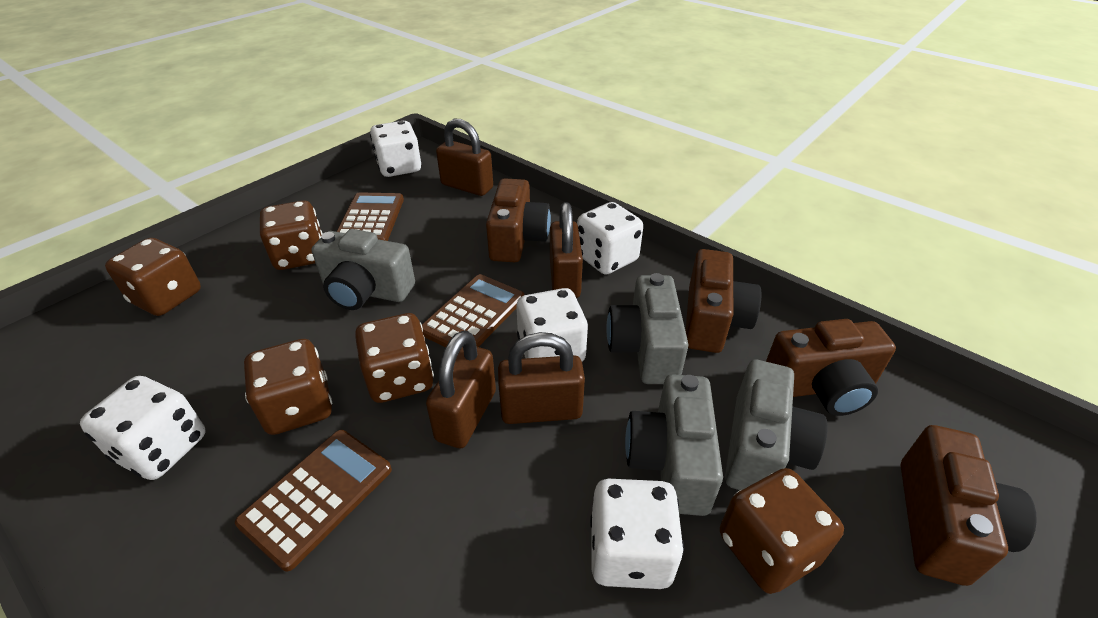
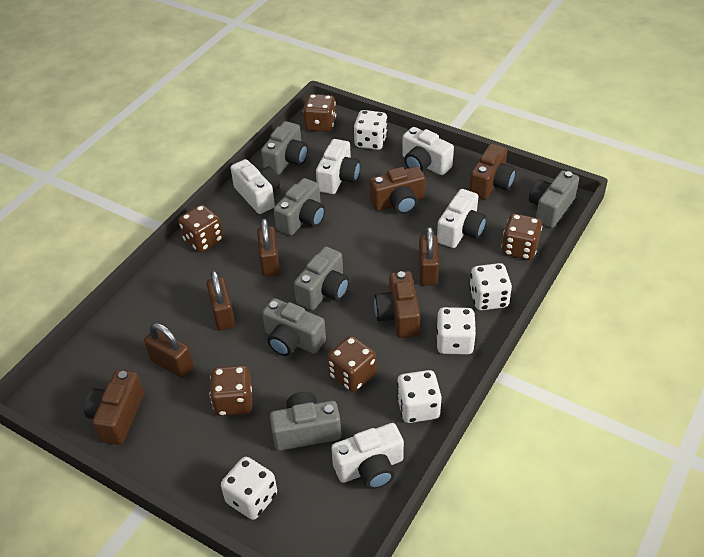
brown calculator: 3 -> 0
grey camera: 4 -> 6
white camera: 0 -> 5

